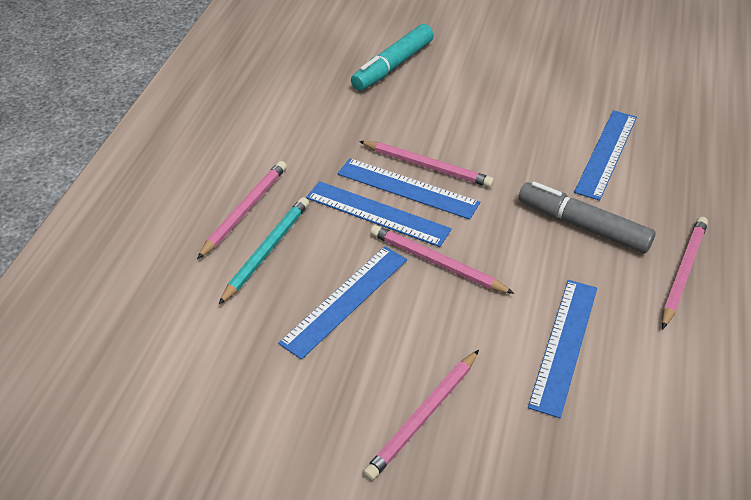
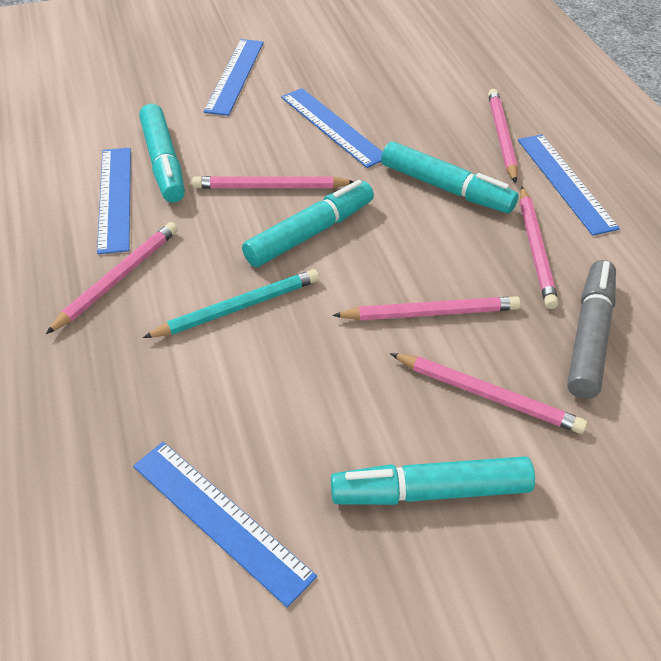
pink pencil: 5 -> 6
turquoise marker: 1 -> 4

